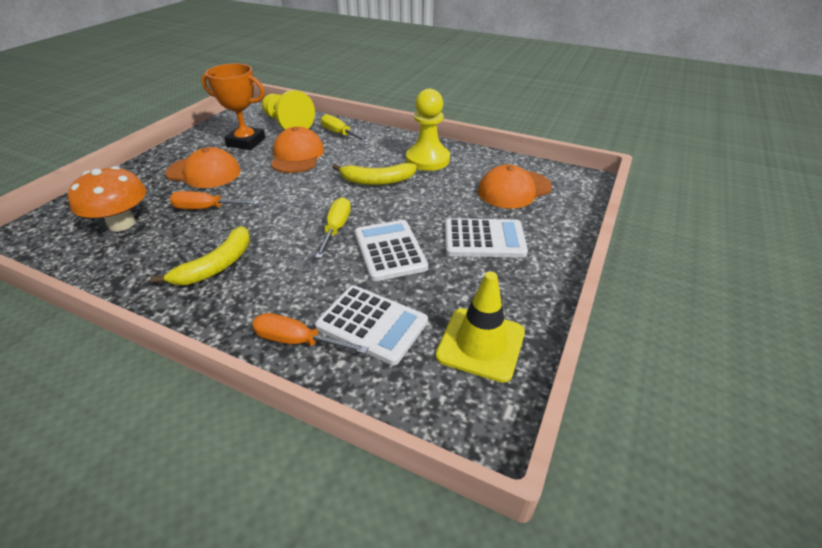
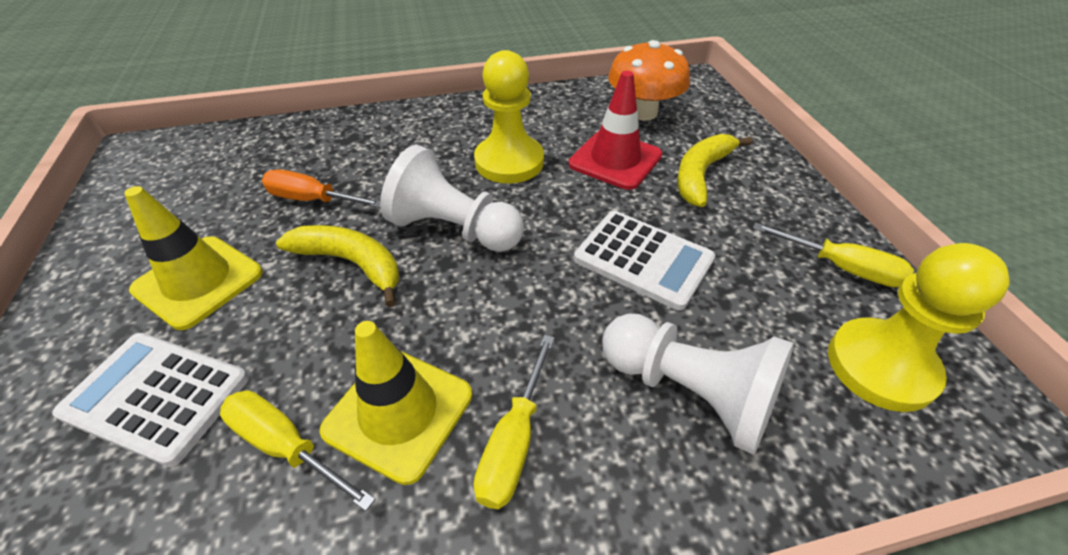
orange cap: 3 -> 0
orange screwdriver: 2 -> 1
orange trophy: 1 -> 0
red traffic cone: 0 -> 1
white calculator: 3 -> 2
white pawn: 0 -> 2
yellow screwdriver: 2 -> 3
yellow traffic cone: 1 -> 2

